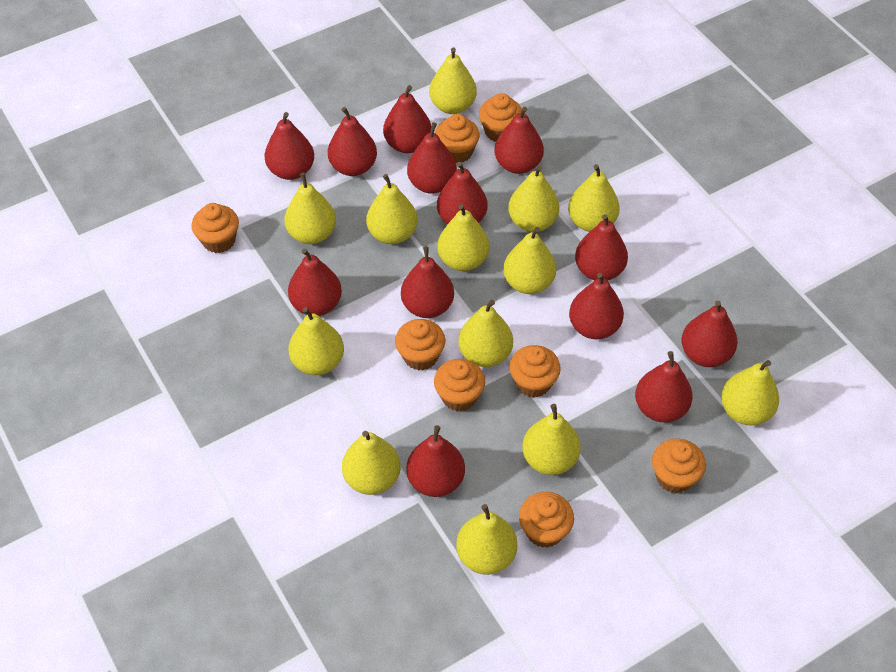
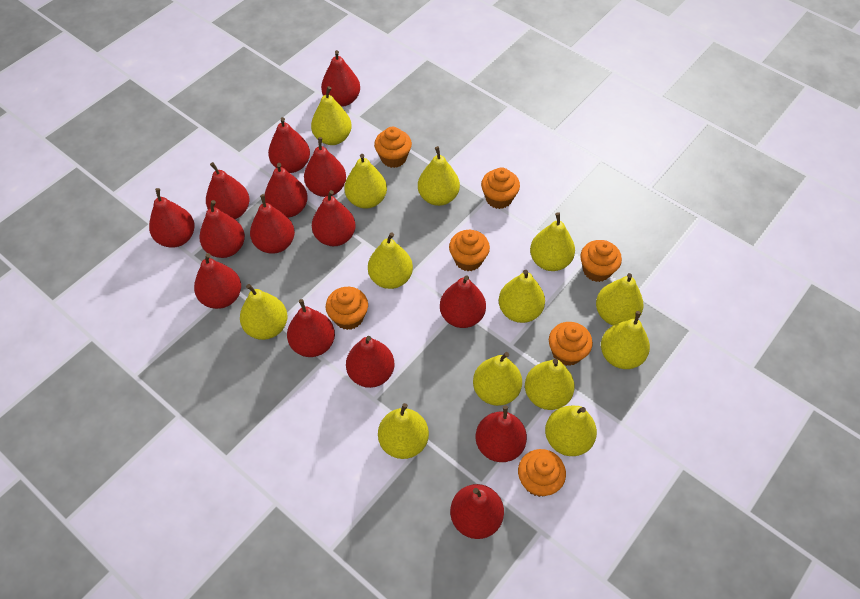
orange cupcake: 8 -> 7
red pear: 13 -> 15

